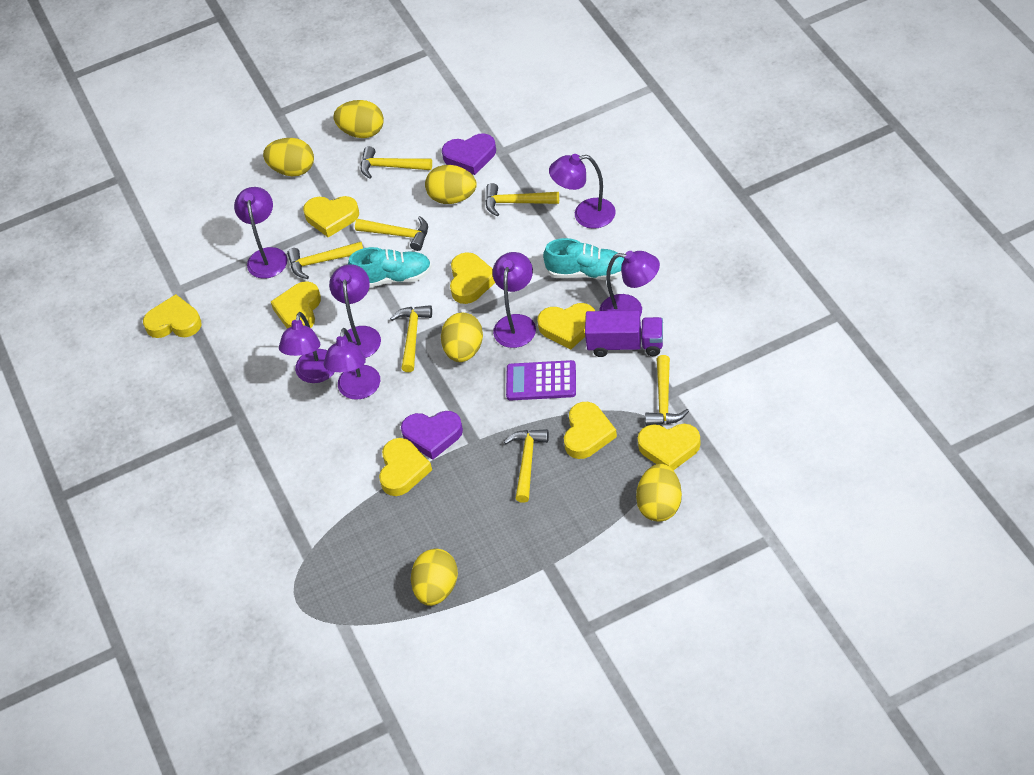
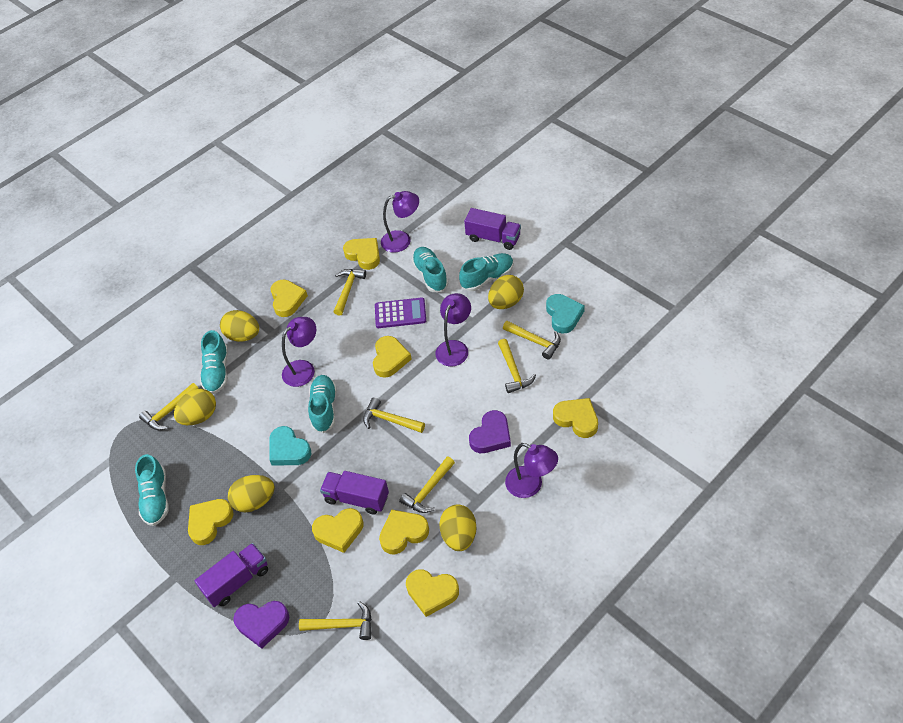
purple lamp: 7 -> 4
purple truck: 1 -> 3
turquoise heart: 0 -> 2
turquoise shoe: 2 -> 5
yellow egg: 6 -> 5

